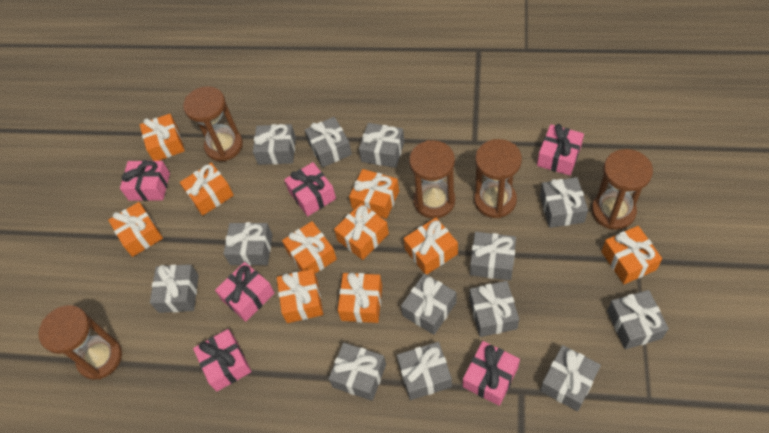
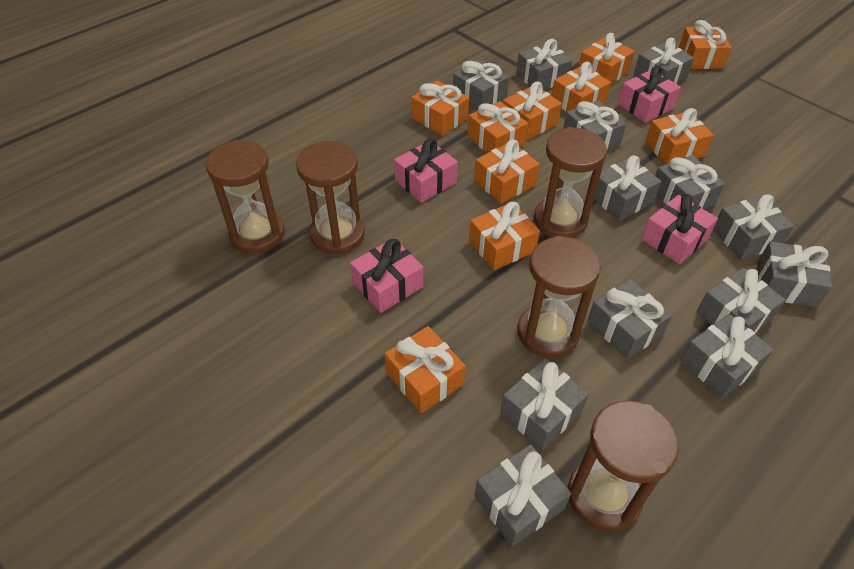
pink gift: 6 -> 4

